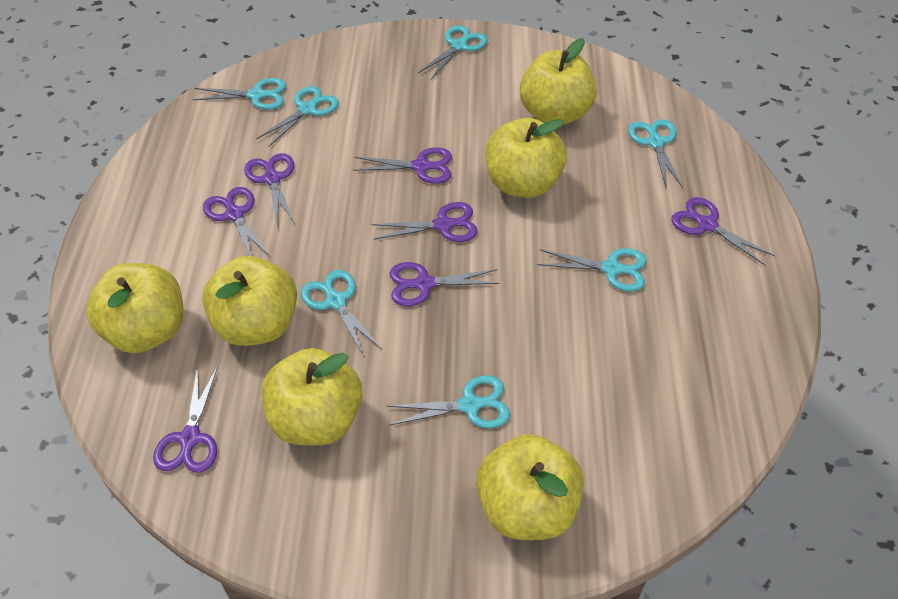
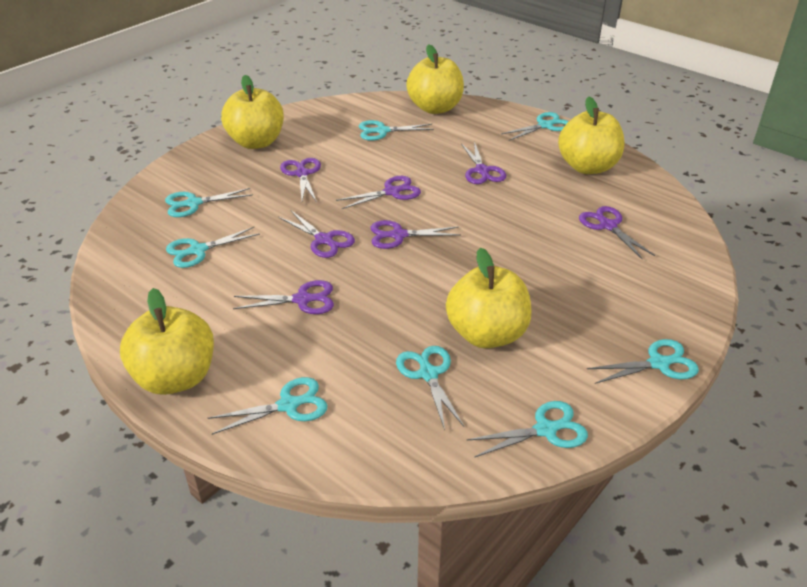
turquoise scissors: 7 -> 8
yellow apple: 6 -> 5

